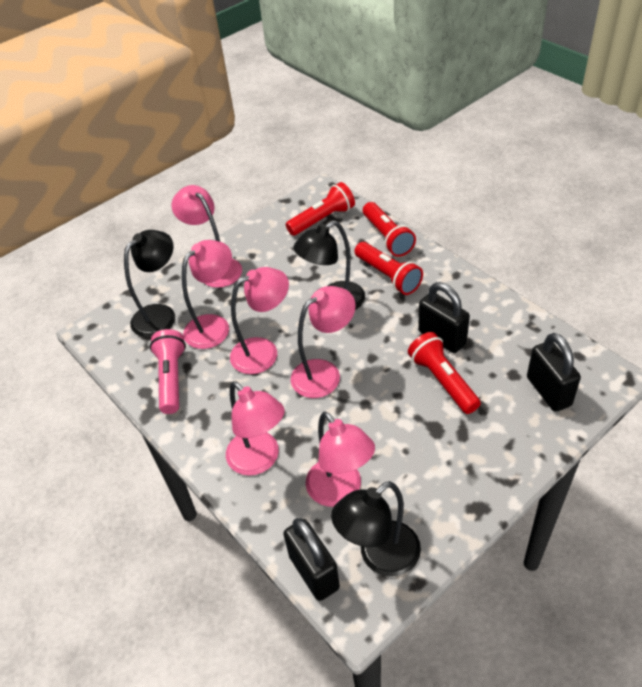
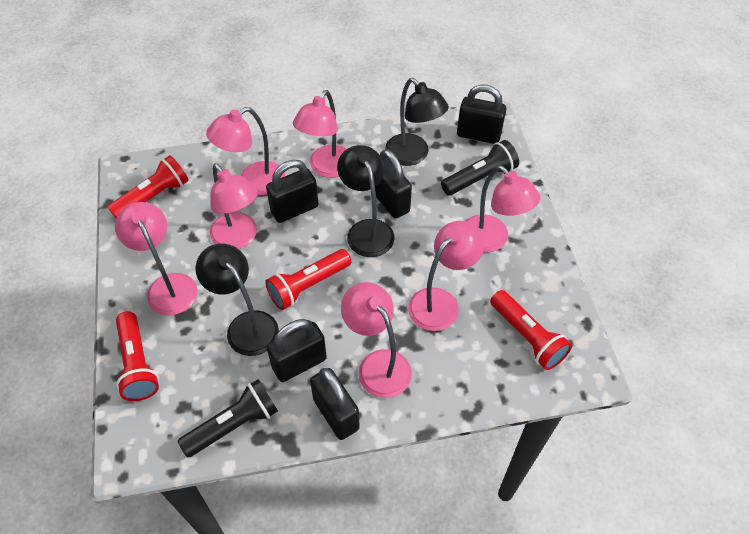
black flashlight: 0 -> 2
black padlock: 3 -> 5
pink flashlight: 1 -> 0
pink lamp: 6 -> 7

